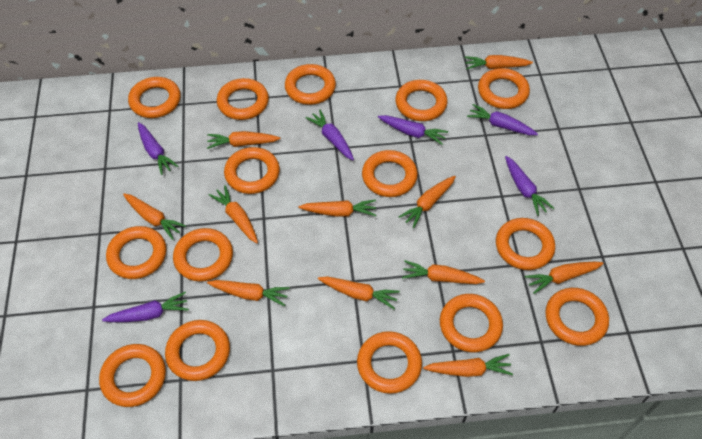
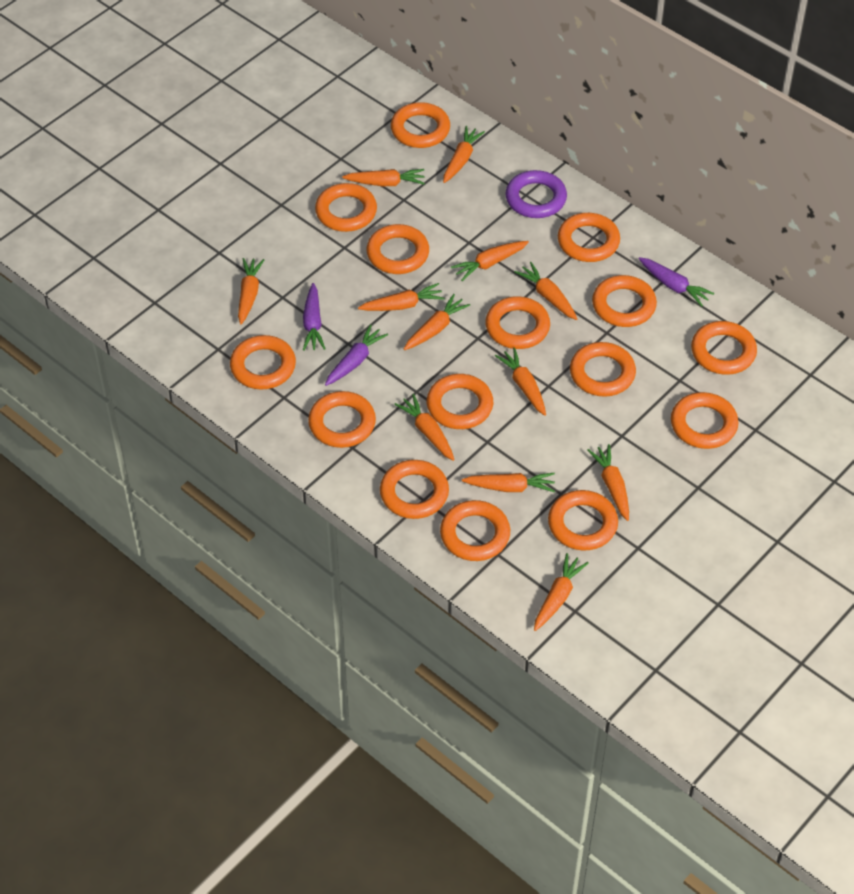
orange carrot: 11 -> 12
purple carrot: 6 -> 3
purple ring: 0 -> 1

